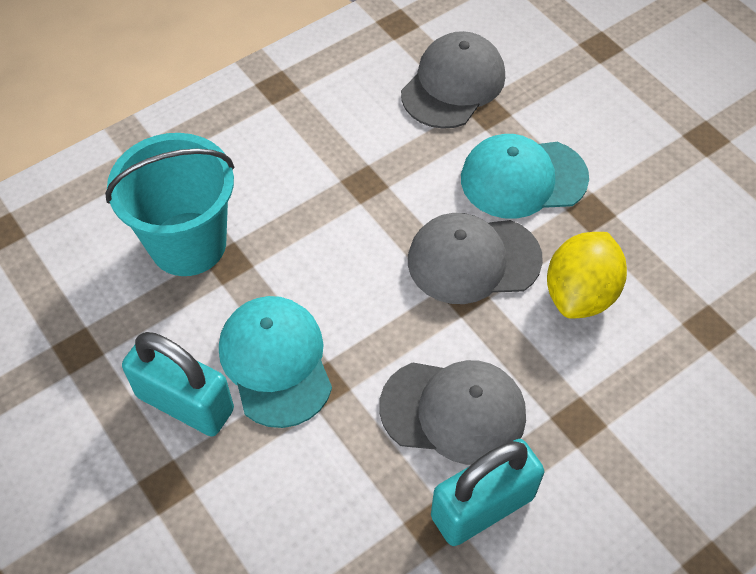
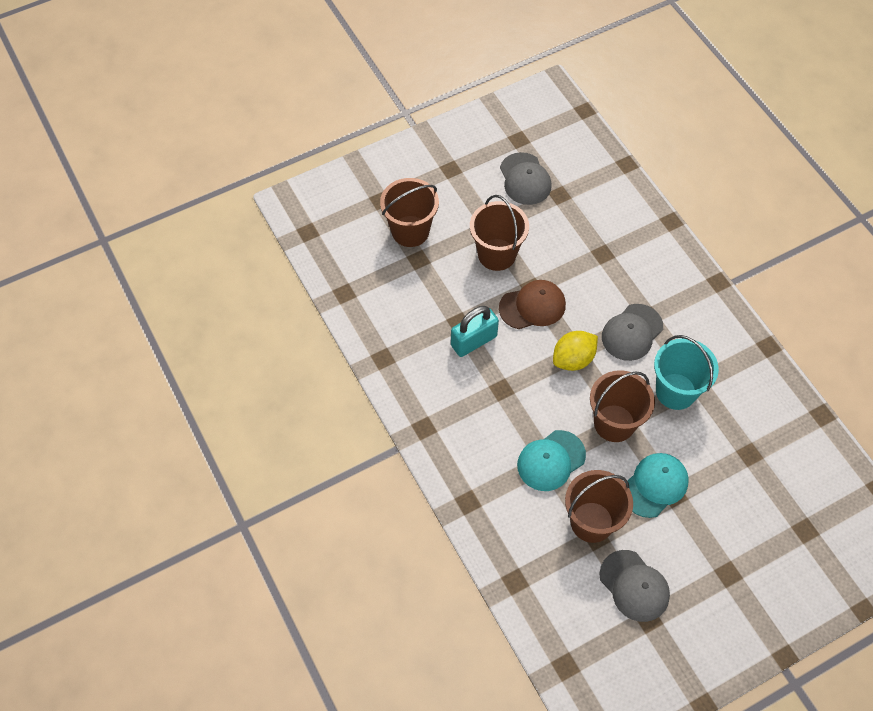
brown bucket: 0 -> 4
brown cap: 0 -> 1
turquoise padlock: 2 -> 1

